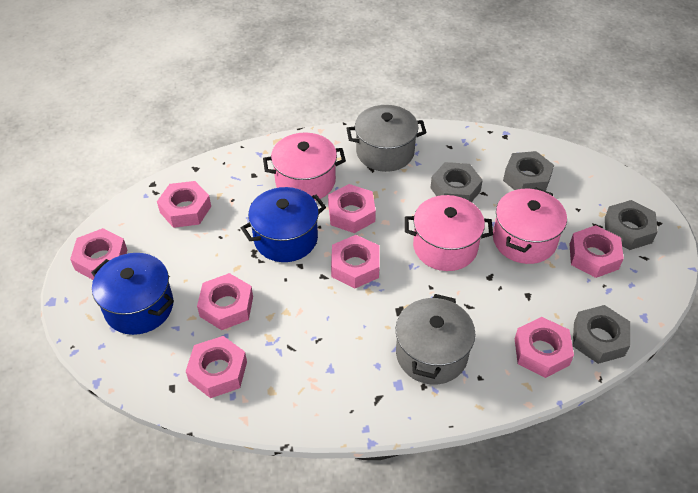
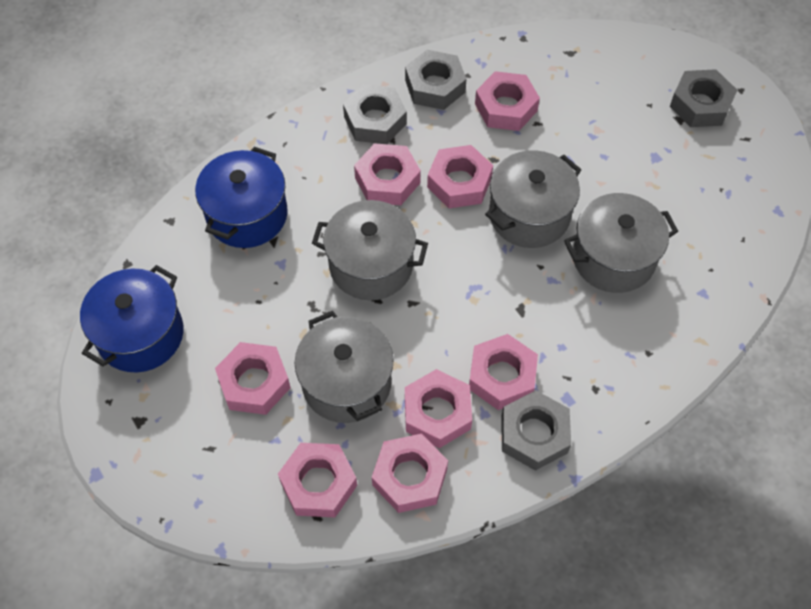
grey pot: 2 -> 4
pink pot: 3 -> 0

